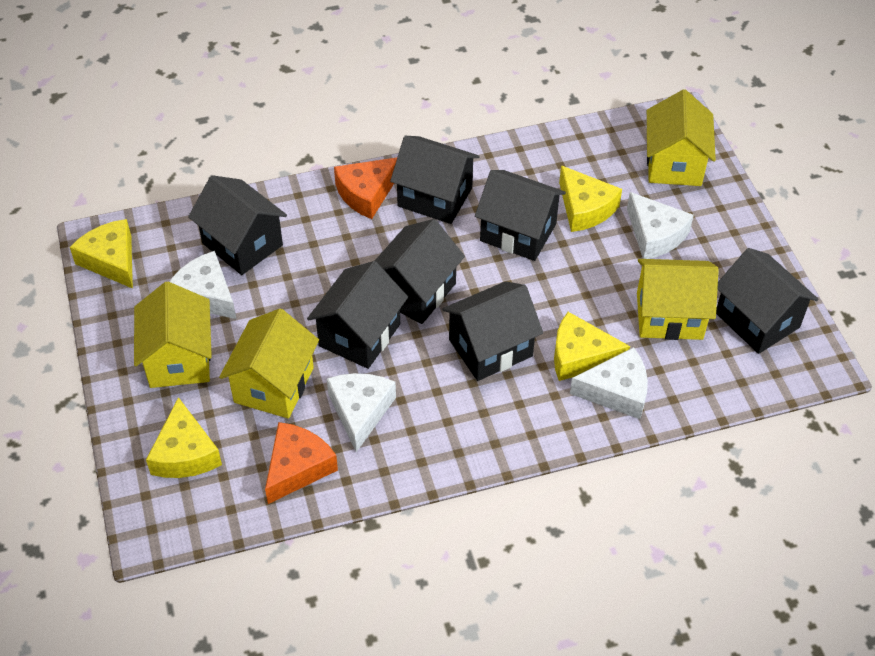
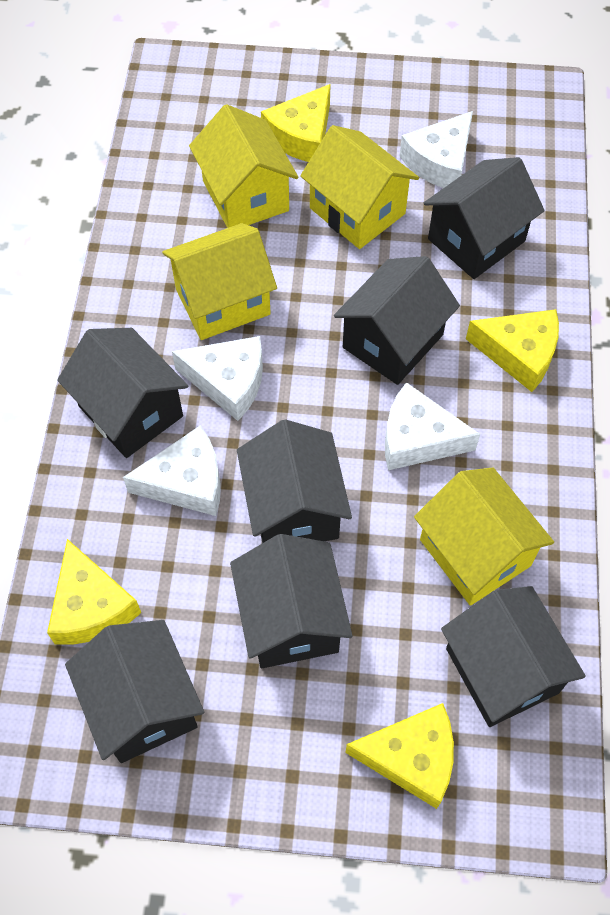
orange cheese: 2 -> 0

